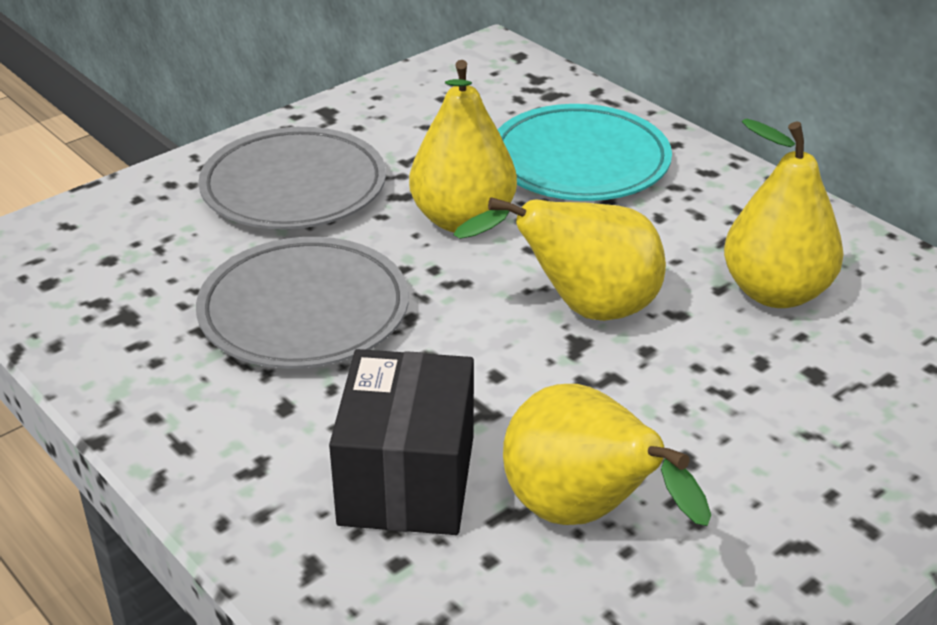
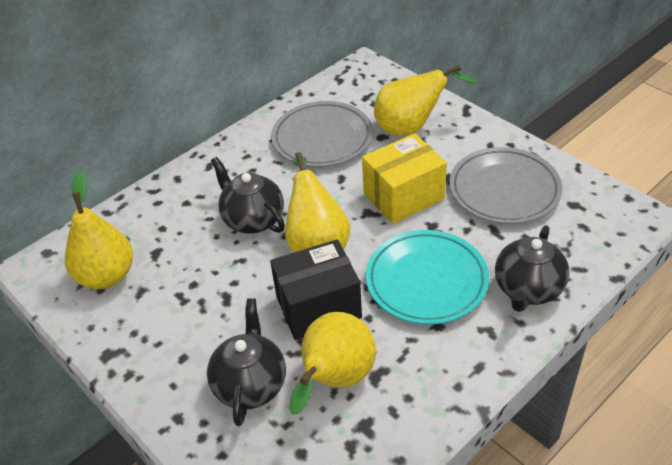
black teapot: 0 -> 3
yellow box: 0 -> 1

